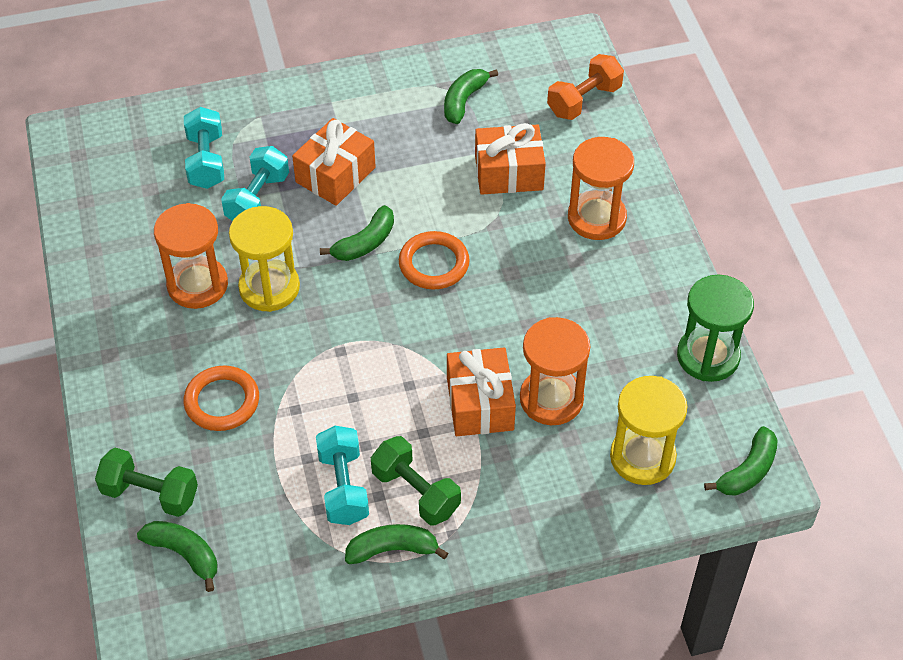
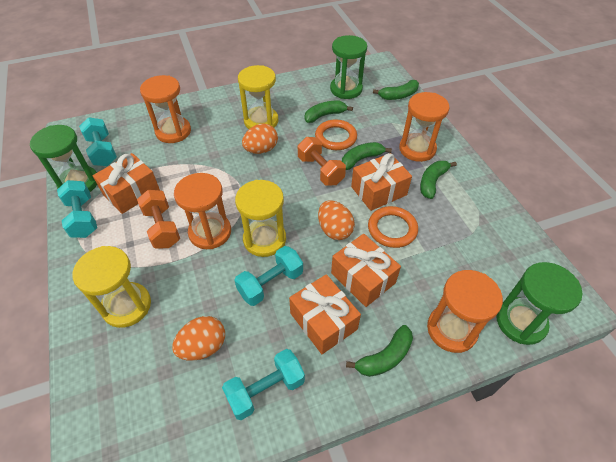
green dumbbell: 2 -> 0
green hourglass: 1 -> 3
orange dumbbell: 1 -> 2
orange egg: 0 -> 3
orange gift: 3 -> 4
orange hourglass: 3 -> 4
turquoise dumbbell: 3 -> 4
yellow hourglass: 2 -> 3

